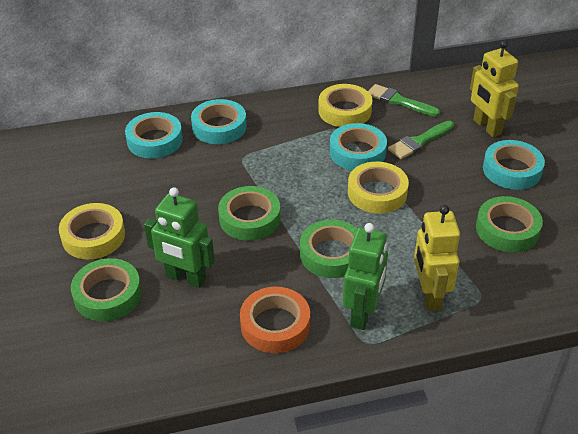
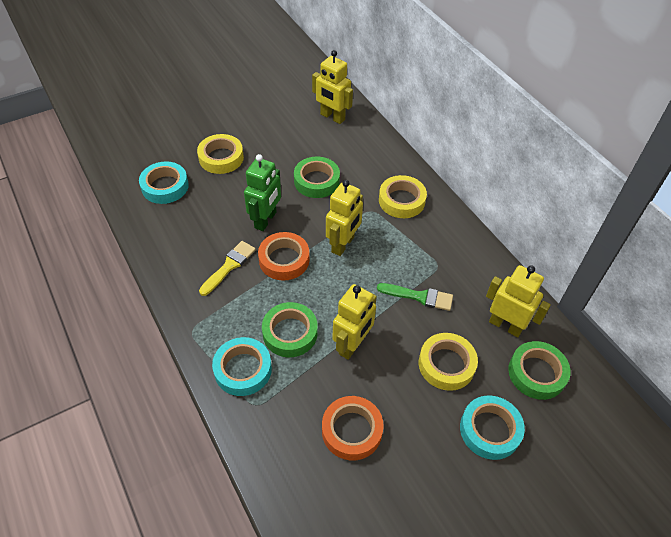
green brush: 2 -> 1
green robot: 2 -> 1
green tape: 4 -> 3
orange tape: 1 -> 2
turquoise tape: 4 -> 3
yellow brush: 0 -> 1
yellow robot: 2 -> 4

